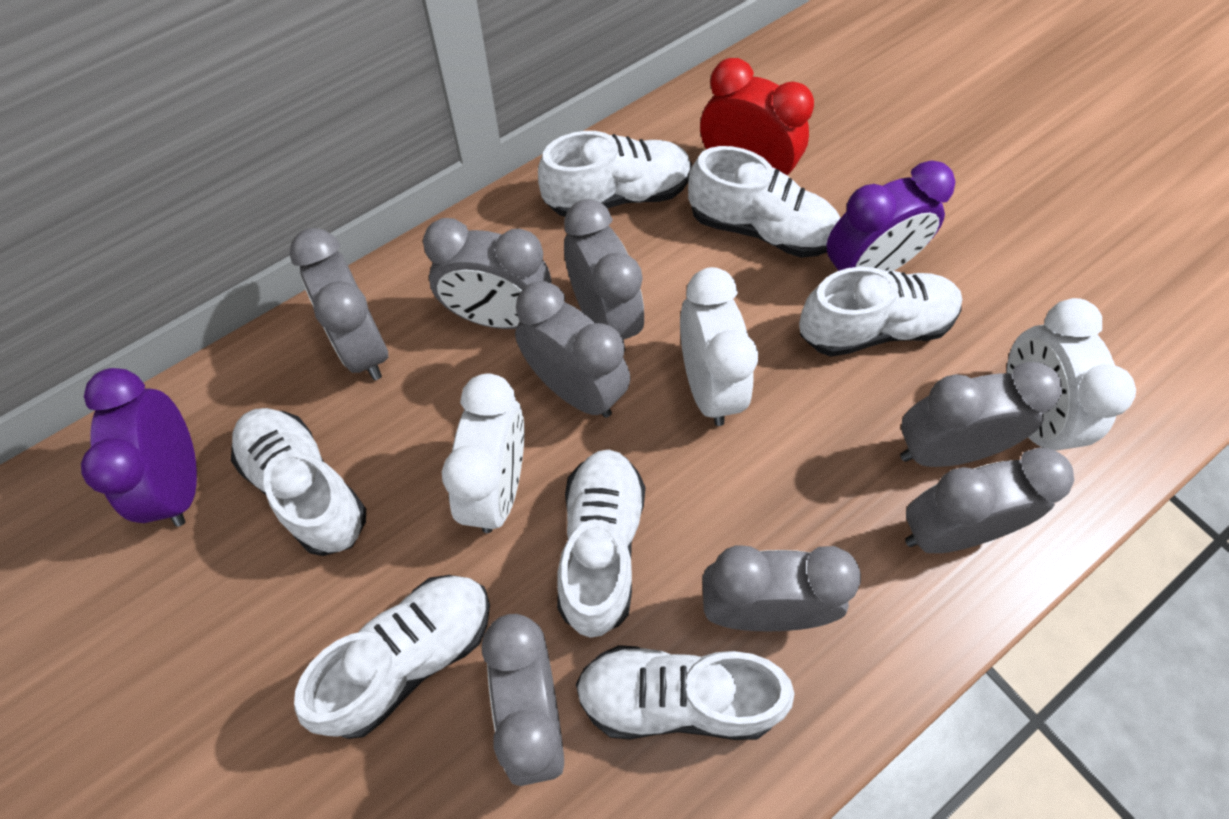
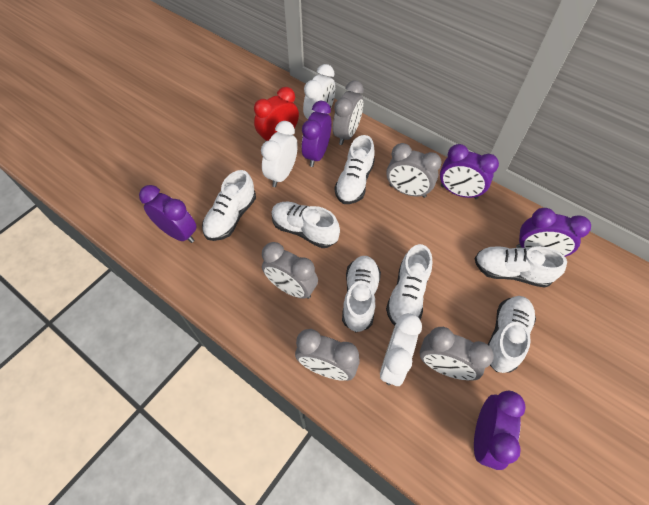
grey clock: 8 -> 5
purple clock: 2 -> 5

